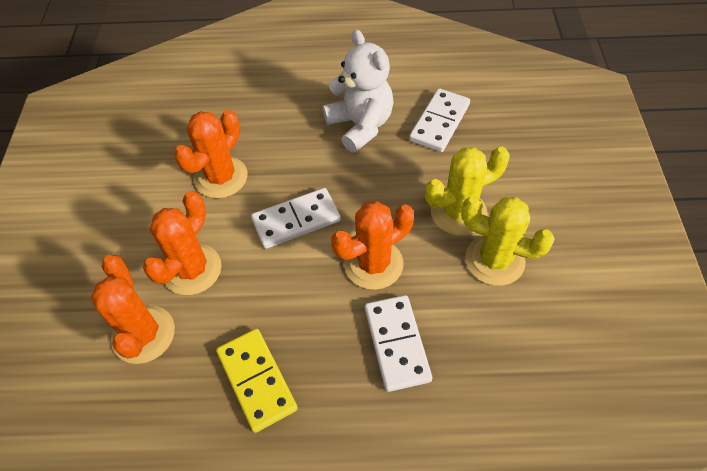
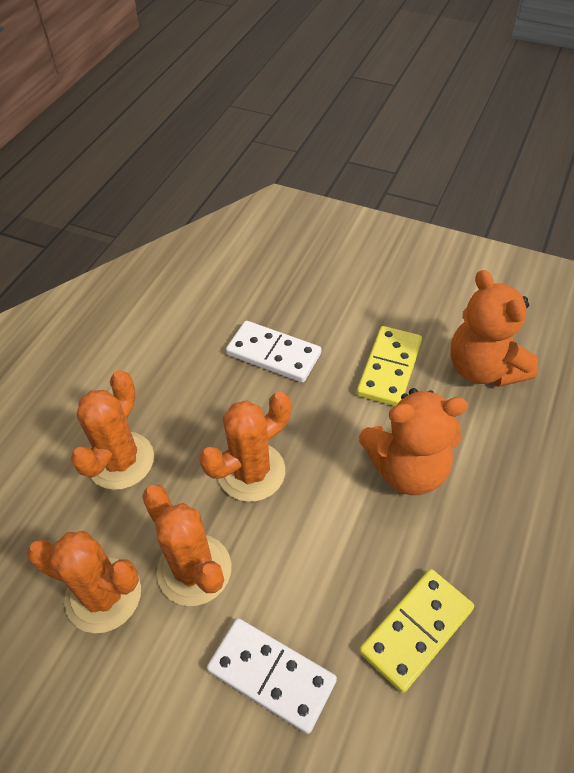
orange teddy bear: 0 -> 2
white domino: 3 -> 2
white teddy bear: 1 -> 0
yellow cactus: 2 -> 0
yellow domino: 1 -> 2

